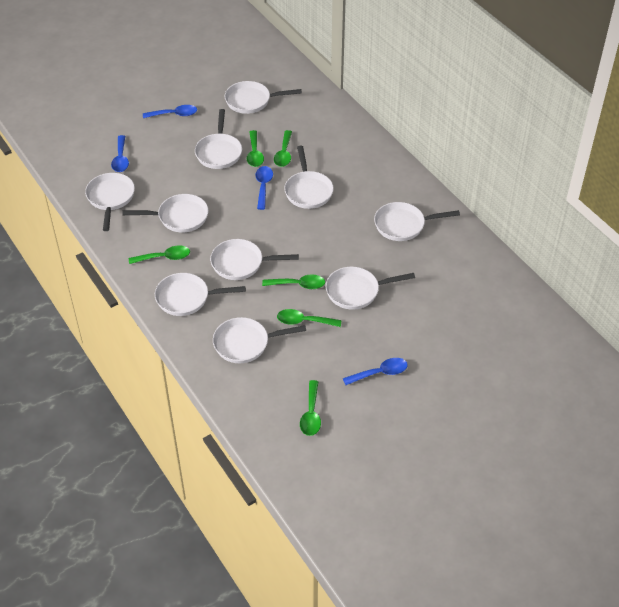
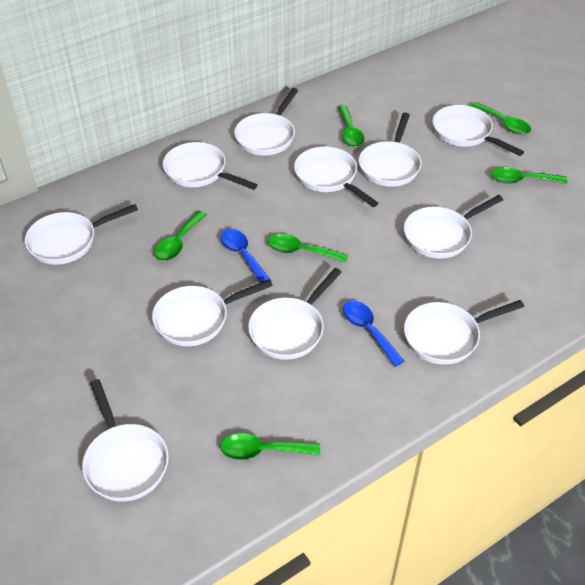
blue spoon: 4 -> 2
white pan: 10 -> 11

